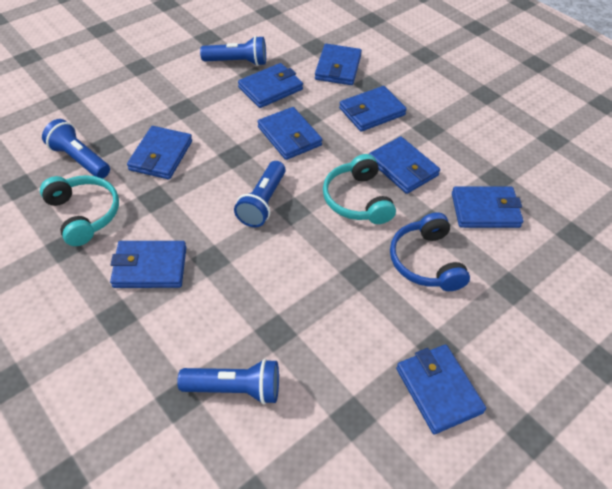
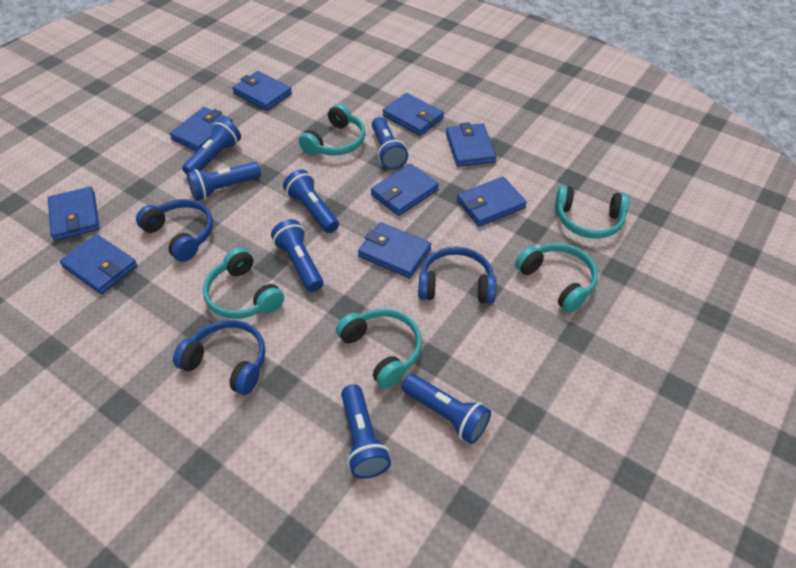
blue flashlight: 4 -> 7
blue headphones: 1 -> 3
turquoise headphones: 2 -> 5

